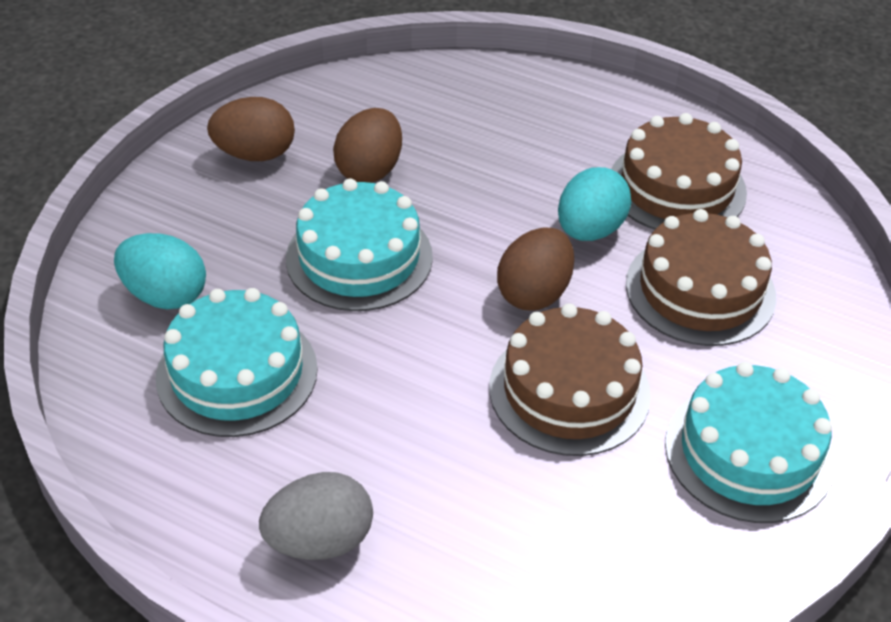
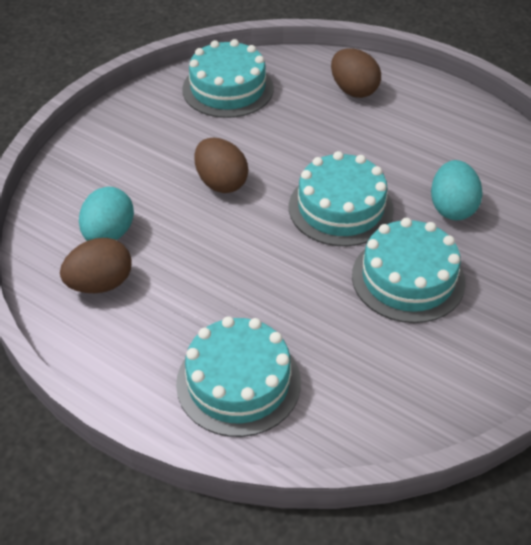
brown cake: 3 -> 0
grey egg: 1 -> 0
turquoise cake: 3 -> 4

